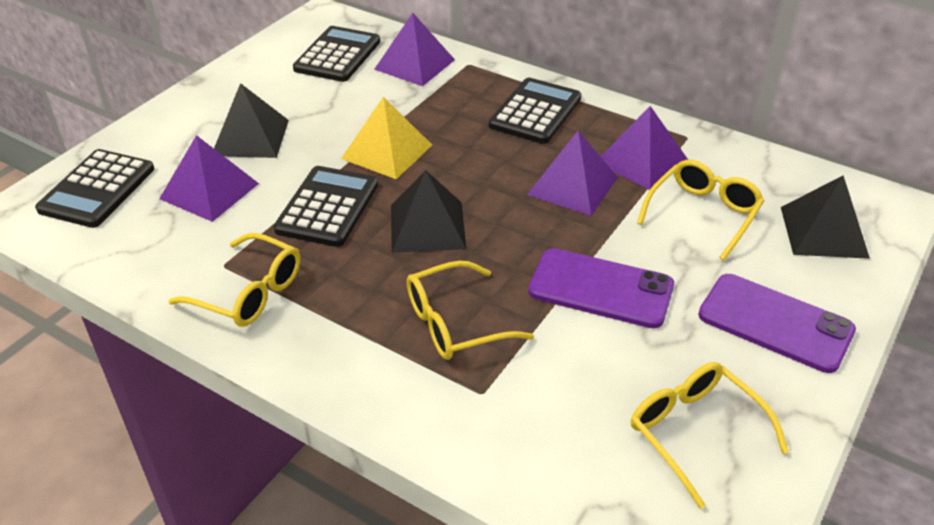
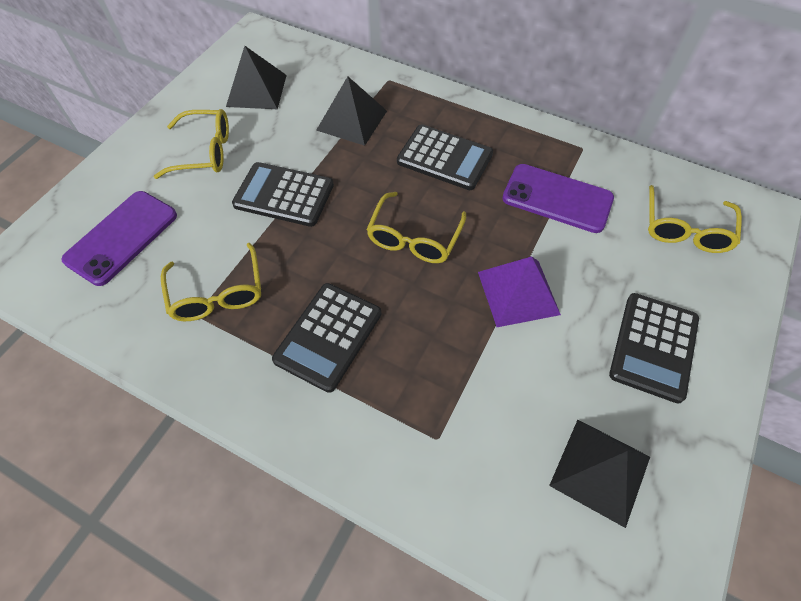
purple pyramid: 4 -> 1
yellow pyramid: 1 -> 0

